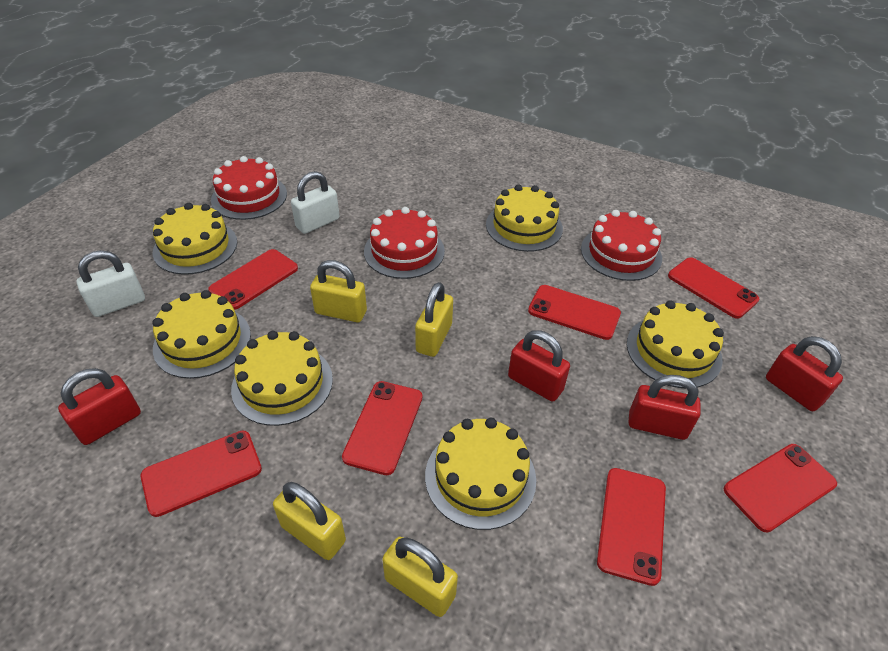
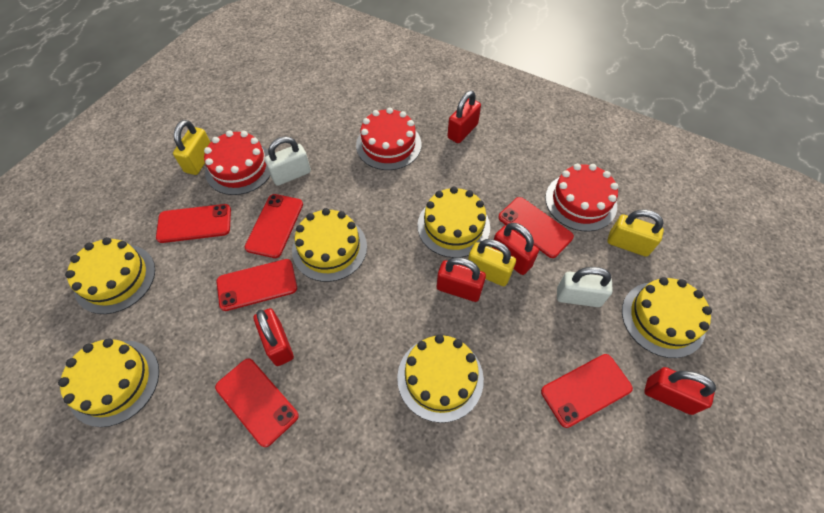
red padlock: 4 -> 5
red phone: 7 -> 6
yellow padlock: 4 -> 3

